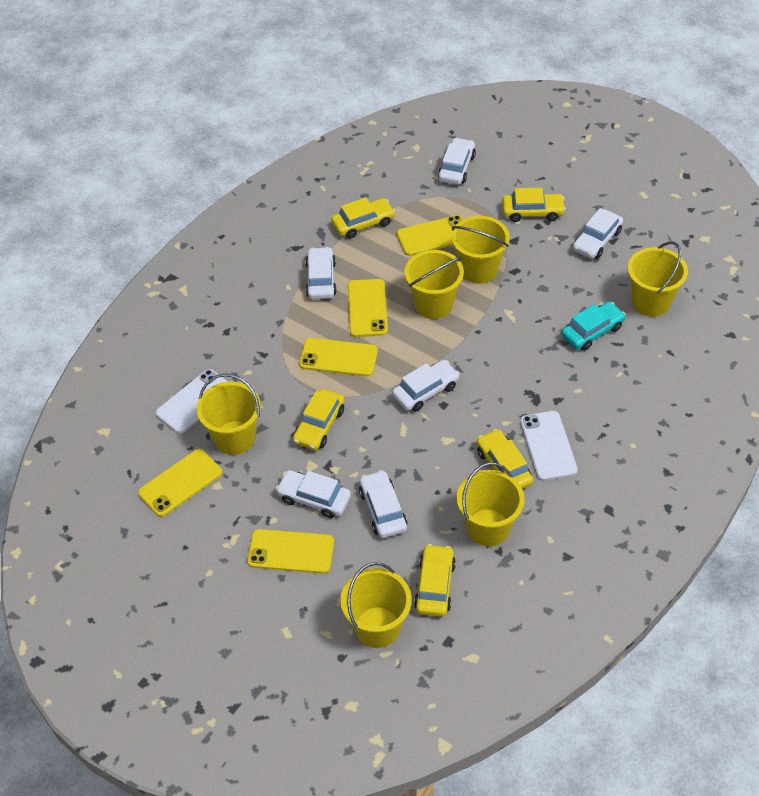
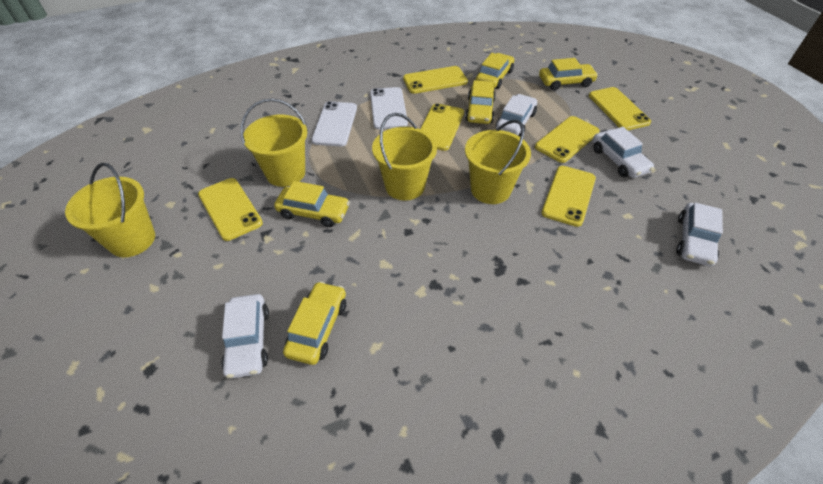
turquoise car: 1 -> 0
white car: 6 -> 4
yellow bucket: 6 -> 4
yellow phone: 5 -> 6

